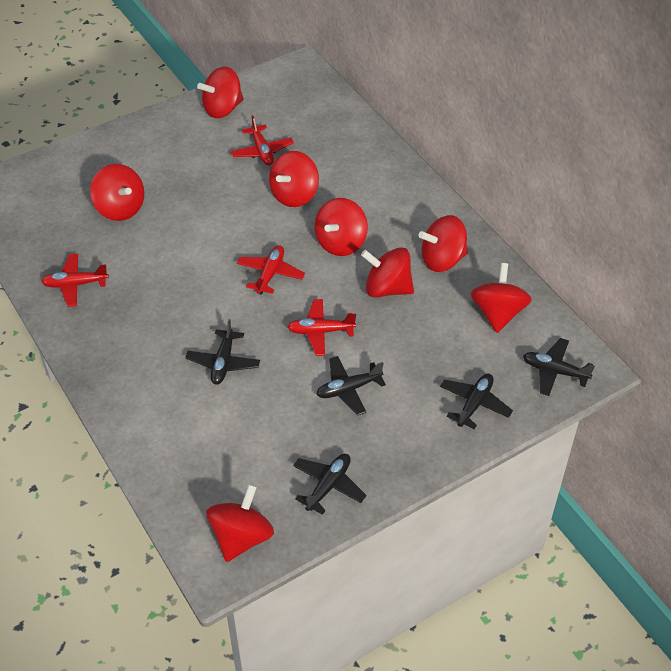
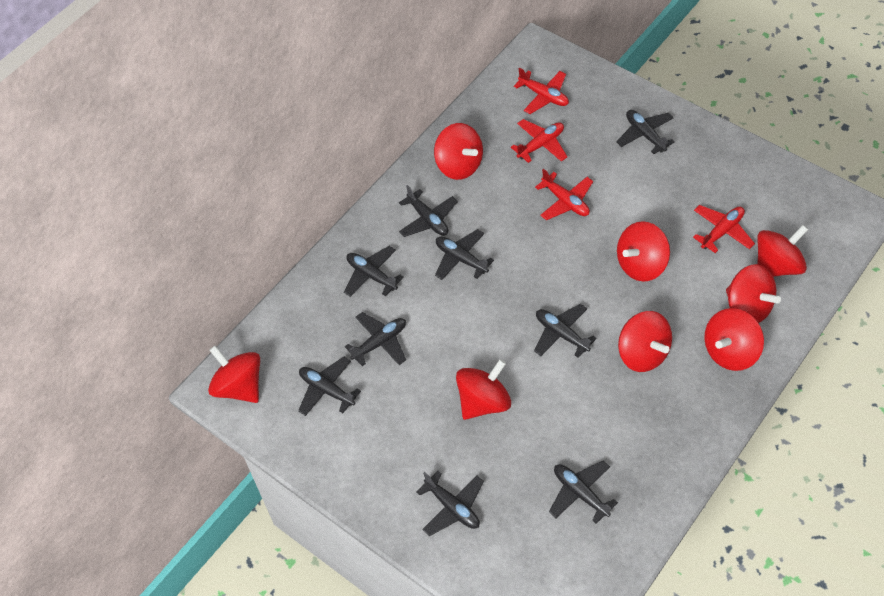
black plane: 5 -> 9

